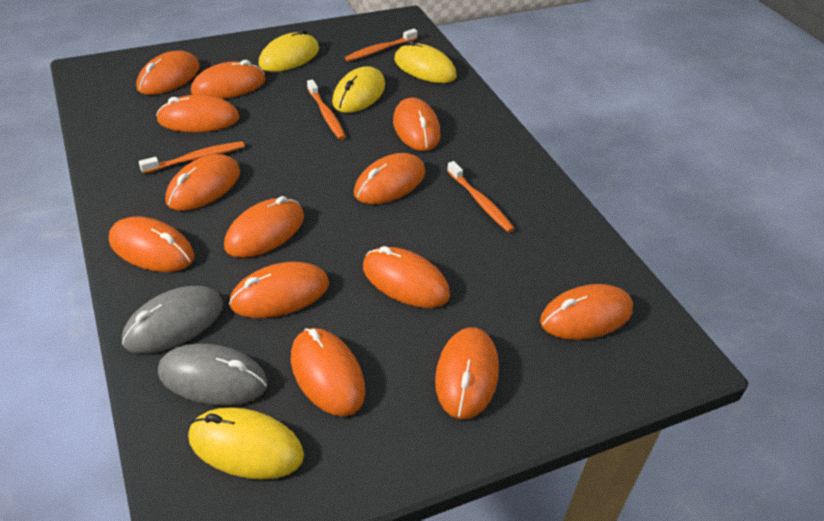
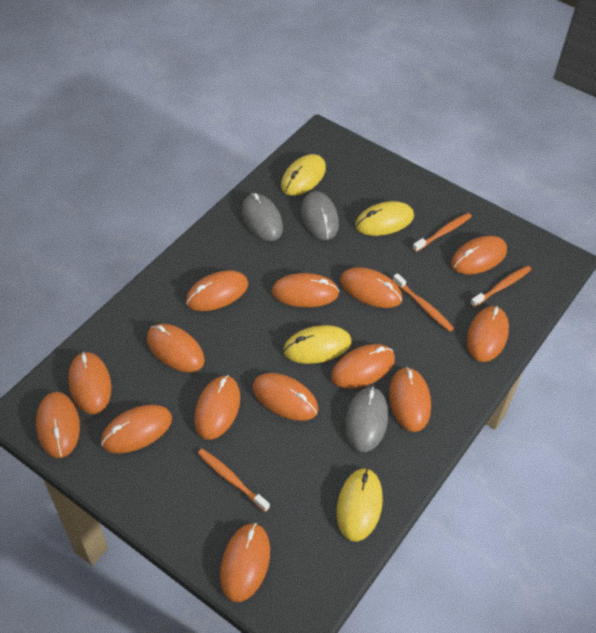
grey mouse: 2 -> 3
orange mouse: 13 -> 14

